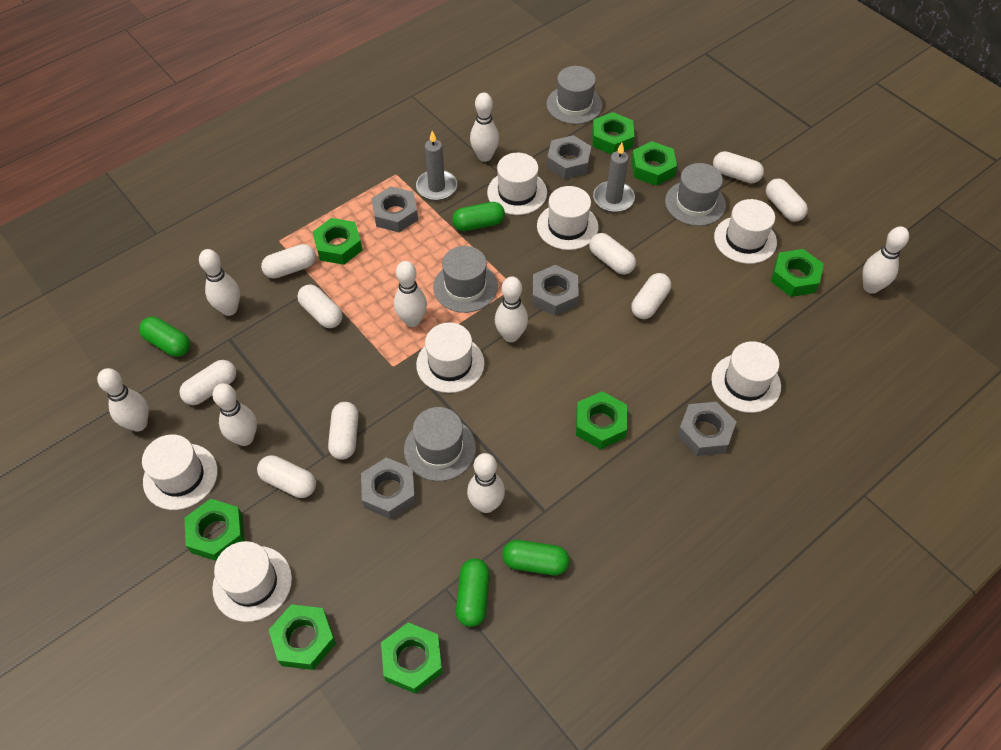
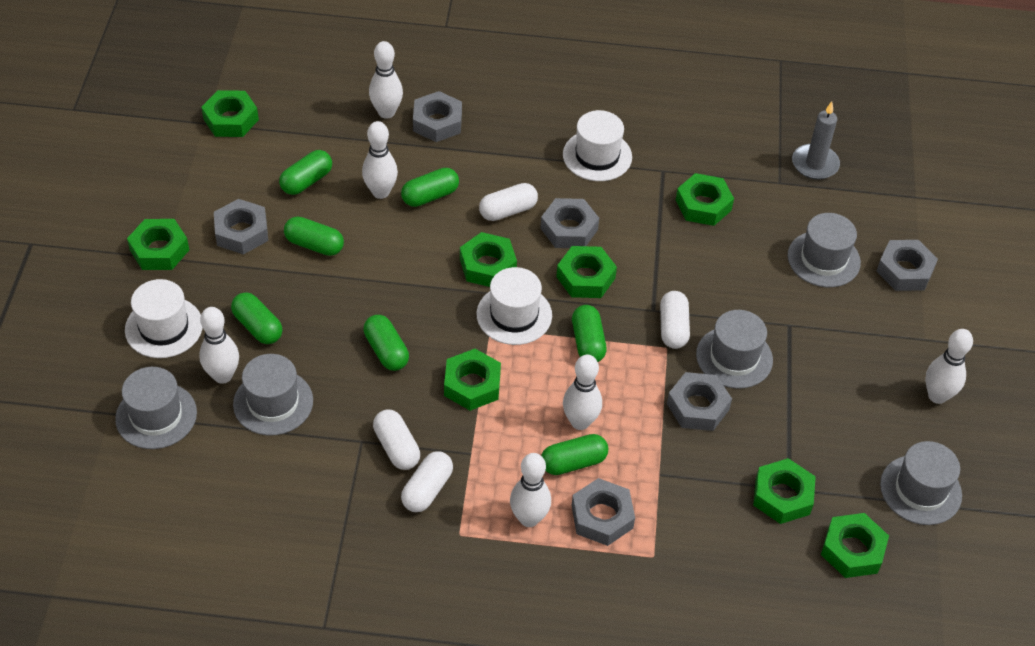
green capsule: 4 -> 7
grey candle: 2 -> 1
grey hat: 4 -> 5
grey nut: 5 -> 6
white bowling pin: 8 -> 6
white capsule: 9 -> 4
white hat: 7 -> 3

